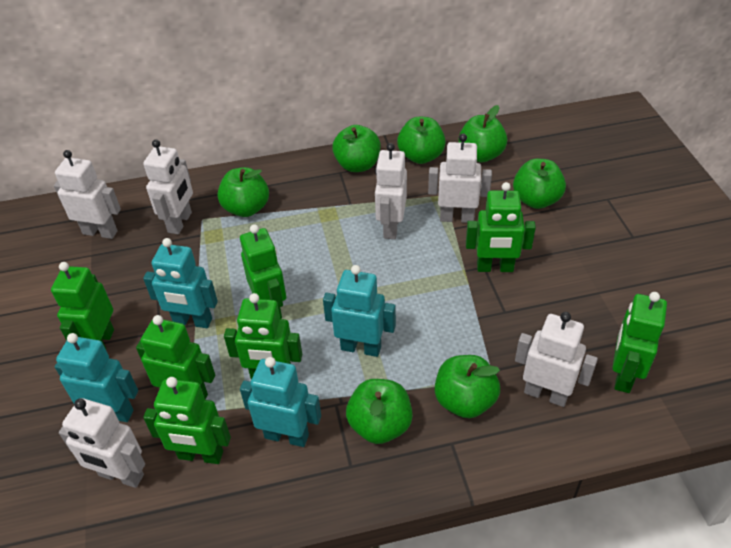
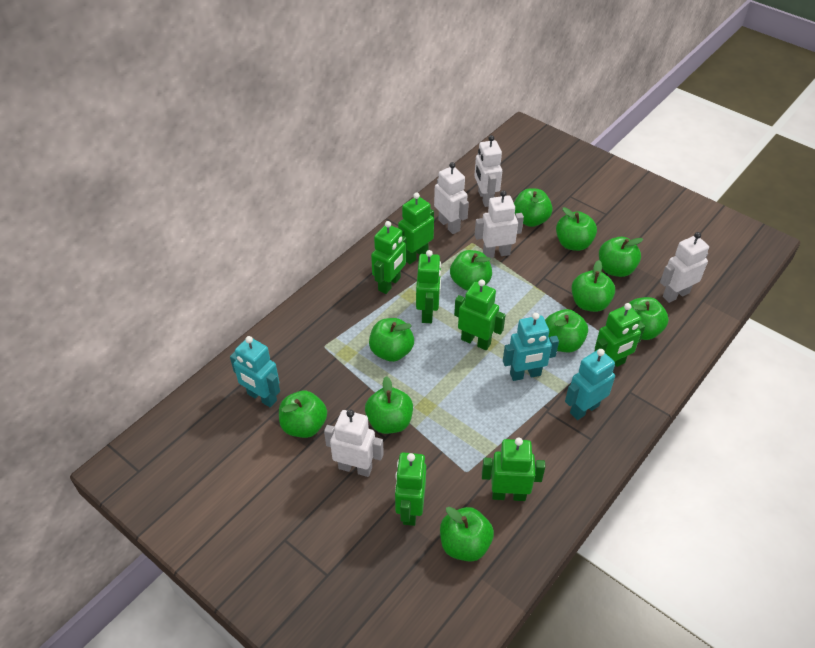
green apple: 7 -> 11
turquoise robot: 4 -> 3
white robot: 6 -> 5

